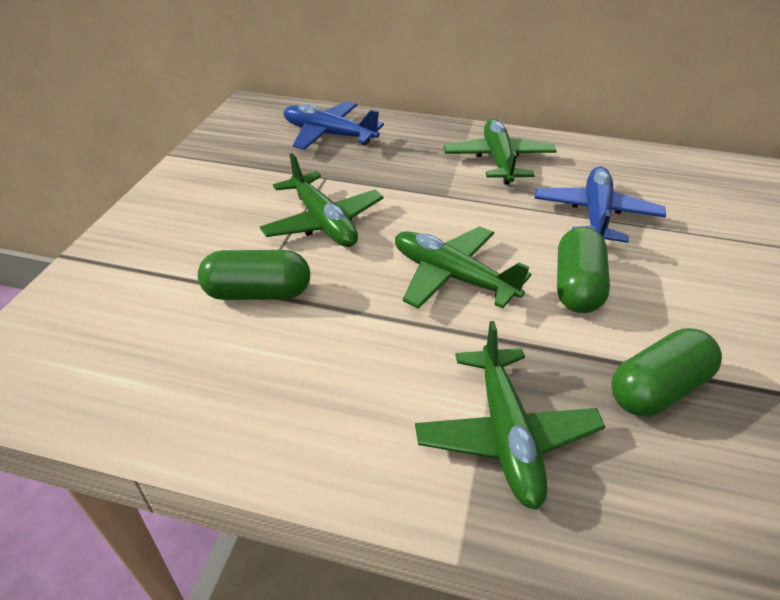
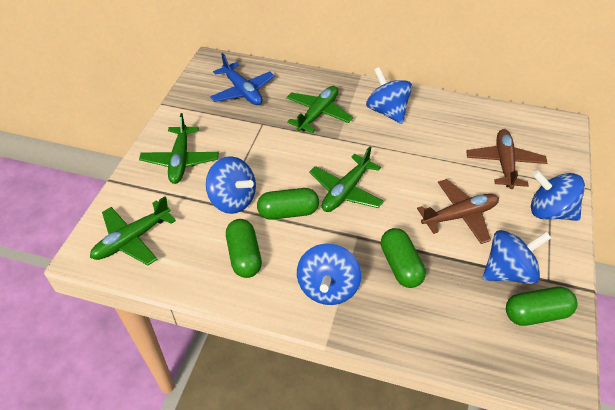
blue plane: 2 -> 1
blue spinning top: 0 -> 5
brown plane: 0 -> 2
green capsule: 3 -> 4

